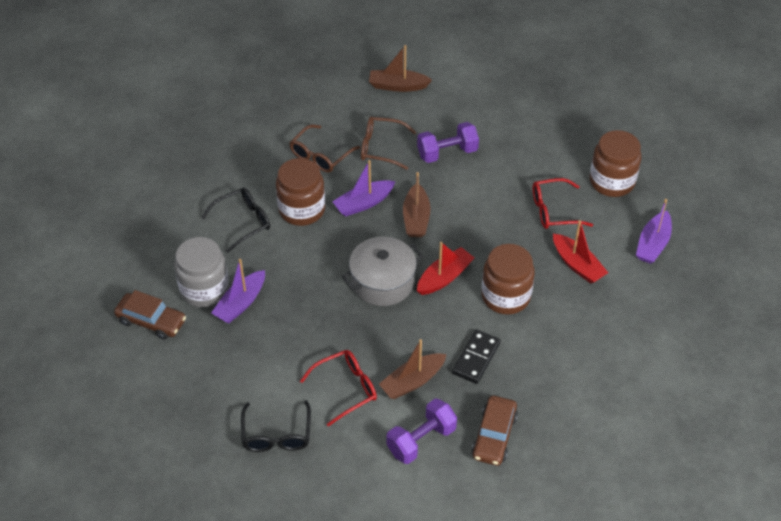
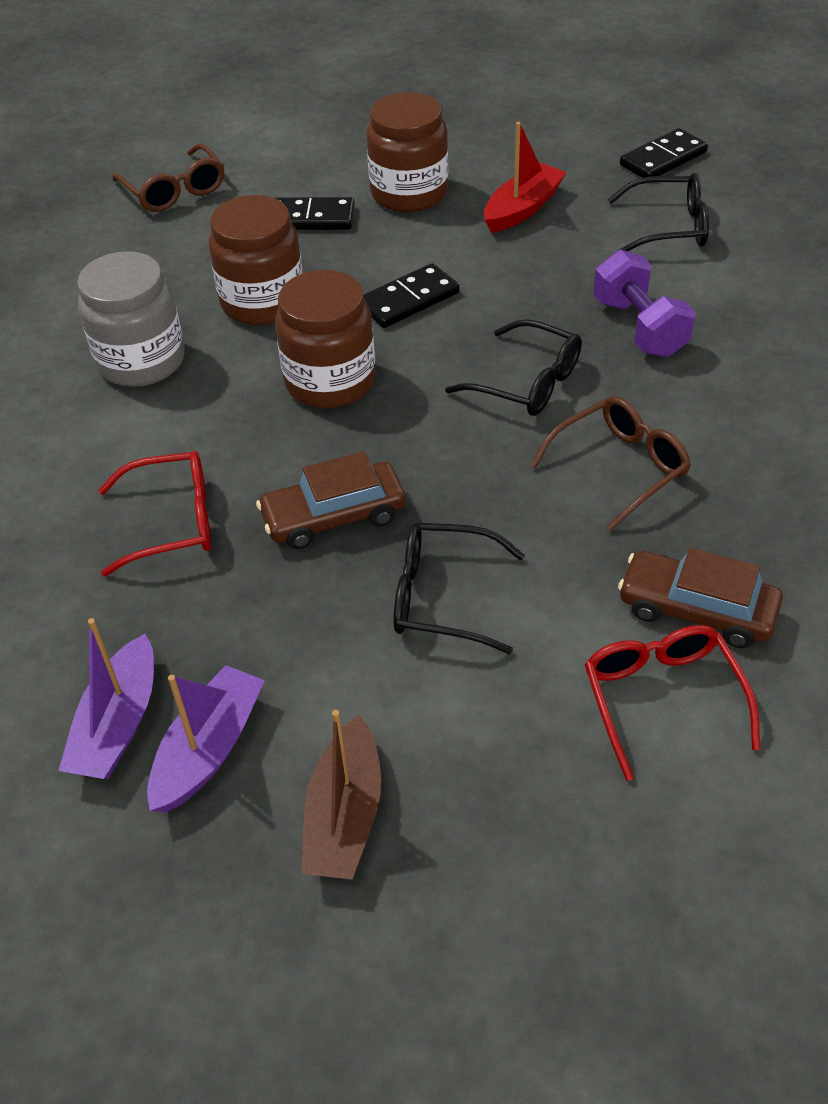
black domino: 1 -> 3
black glasses: 2 -> 3
brown boat: 3 -> 1
grey pot: 1 -> 0
purple boat: 3 -> 2
purple dumbbell: 2 -> 1
red boat: 2 -> 1

